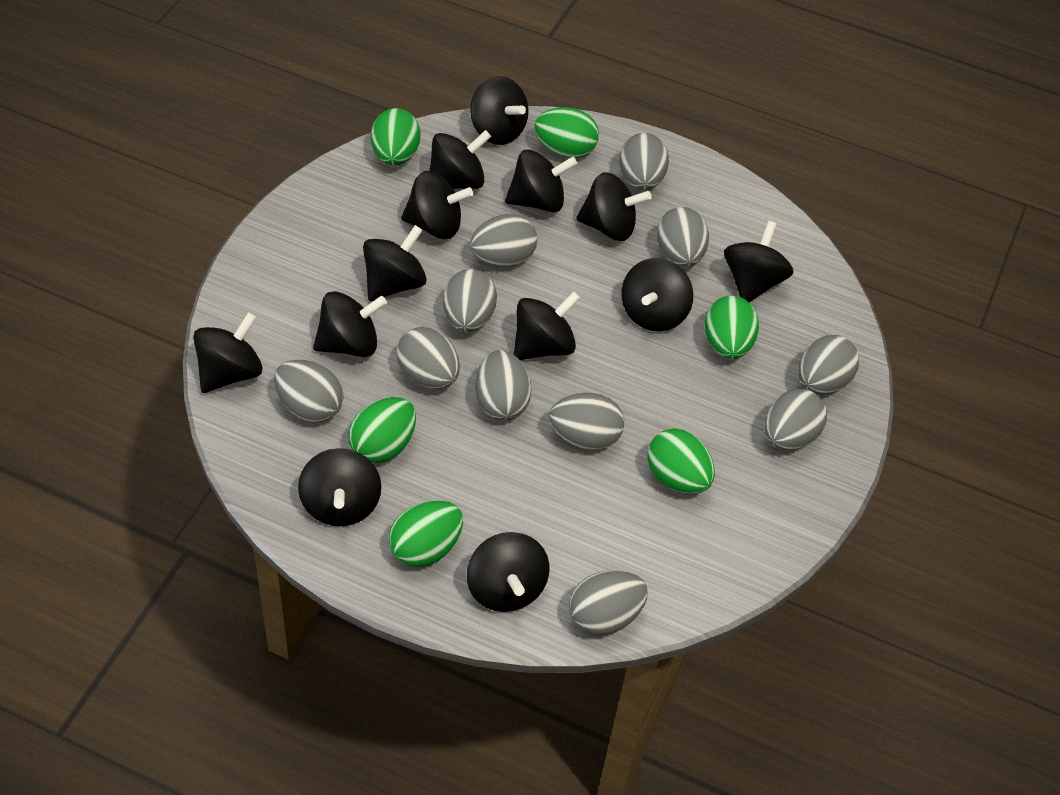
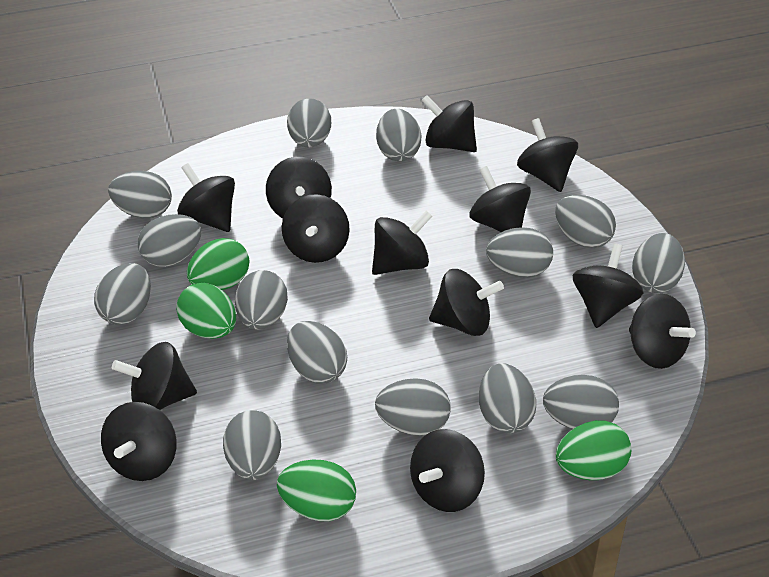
green egg: 6 -> 4
grey egg: 11 -> 14

